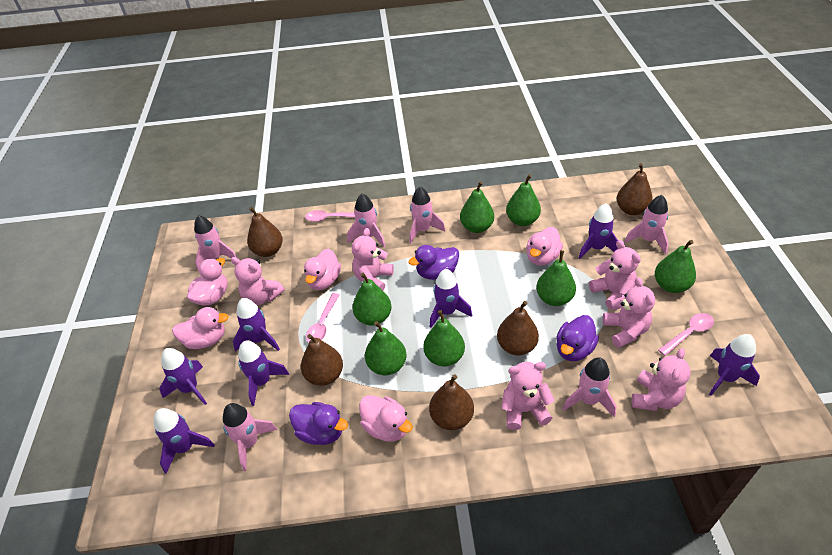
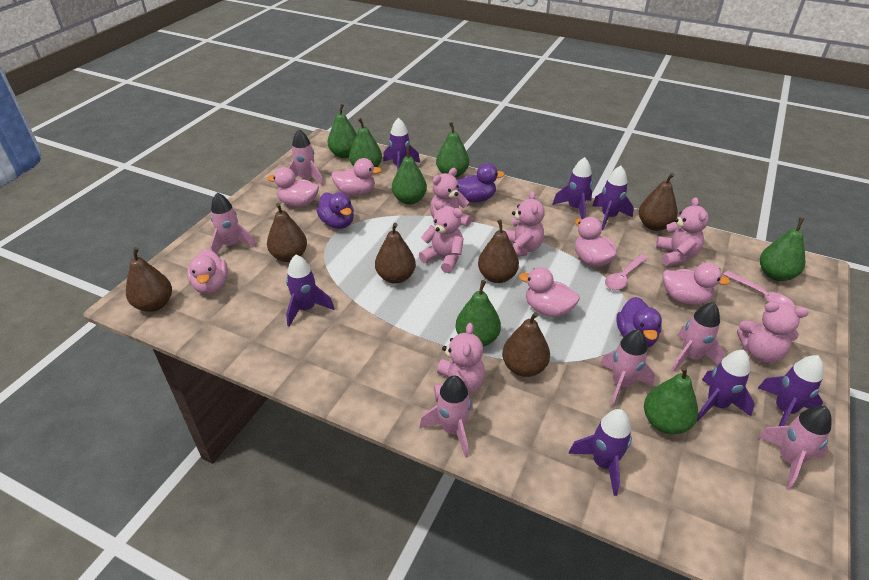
brown pear: 5 -> 6
pink duck: 5 -> 6
pink spoon: 3 -> 2

